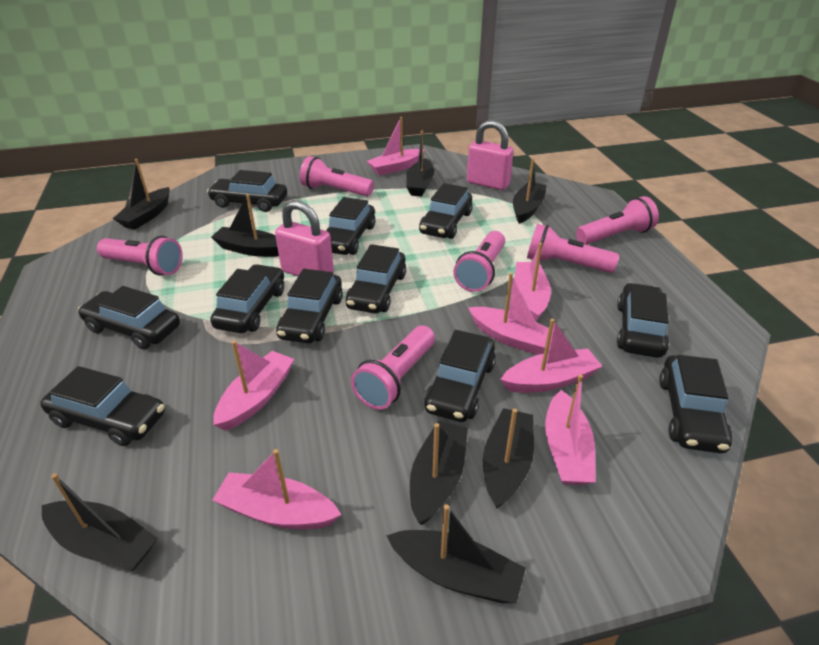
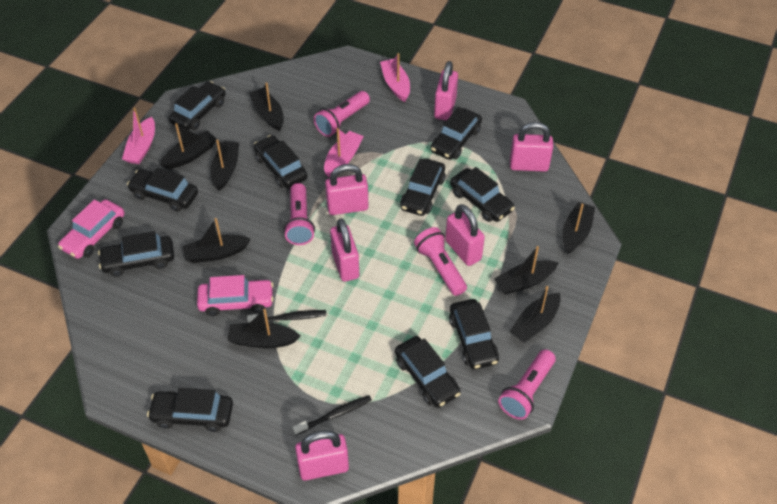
black car: 11 -> 10
black toothbrush: 0 -> 2
pink boat: 7 -> 3
pink car: 0 -> 2
pink flashlight: 6 -> 4
pink padlock: 2 -> 6

